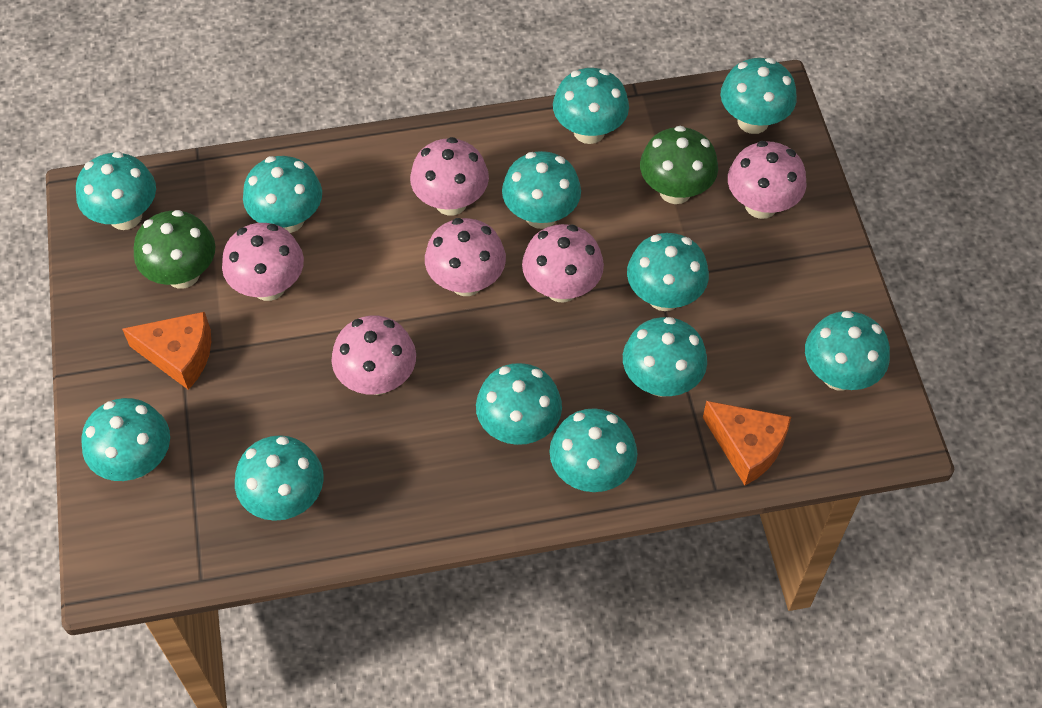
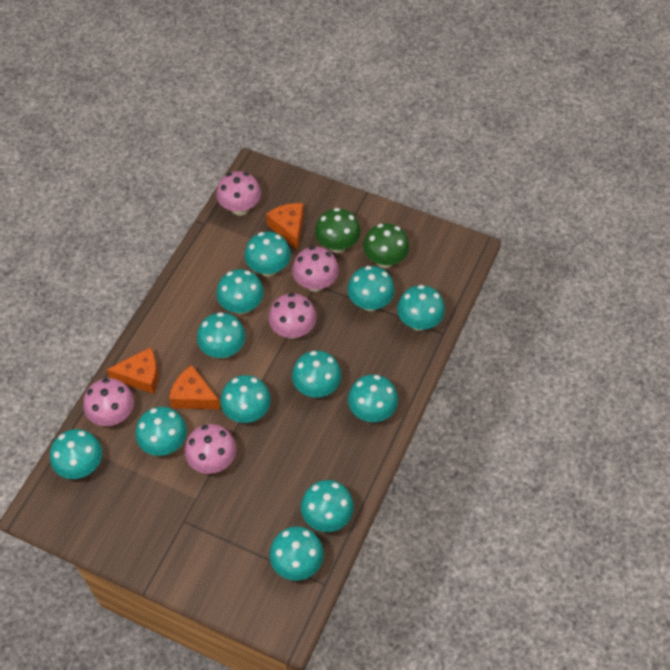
orange cheese: 2 -> 3
pink mushroom: 6 -> 5

